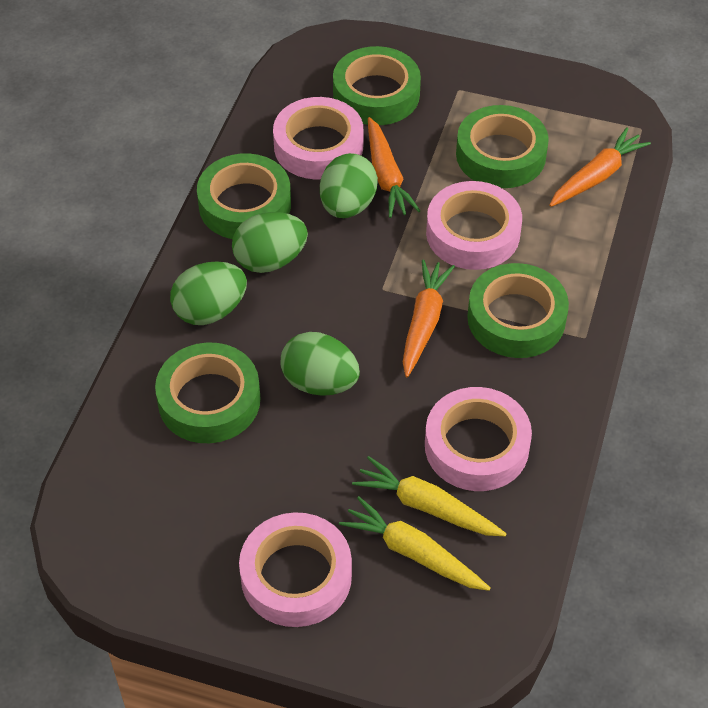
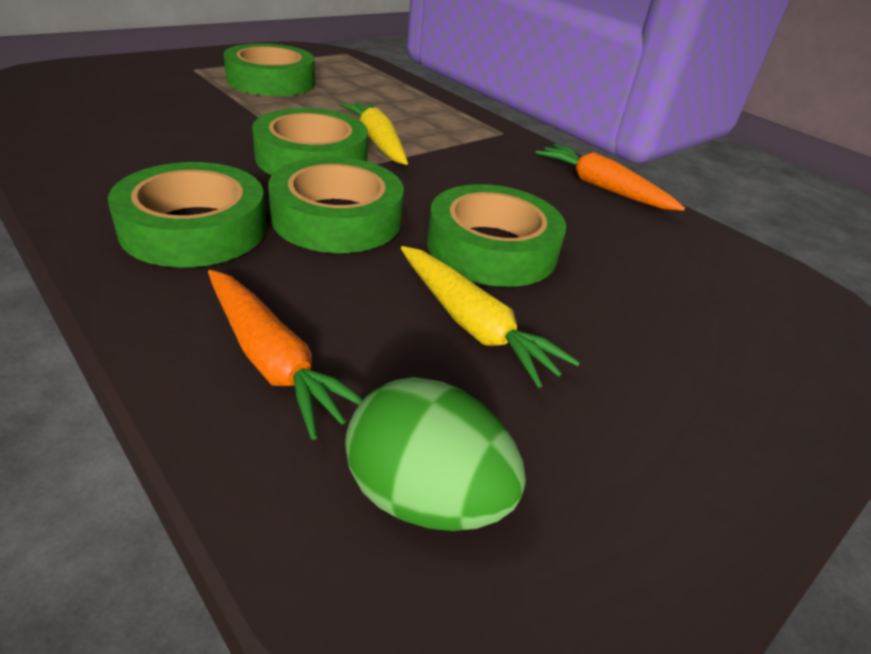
green egg: 4 -> 1
orange carrot: 3 -> 2
pink tape: 4 -> 0

